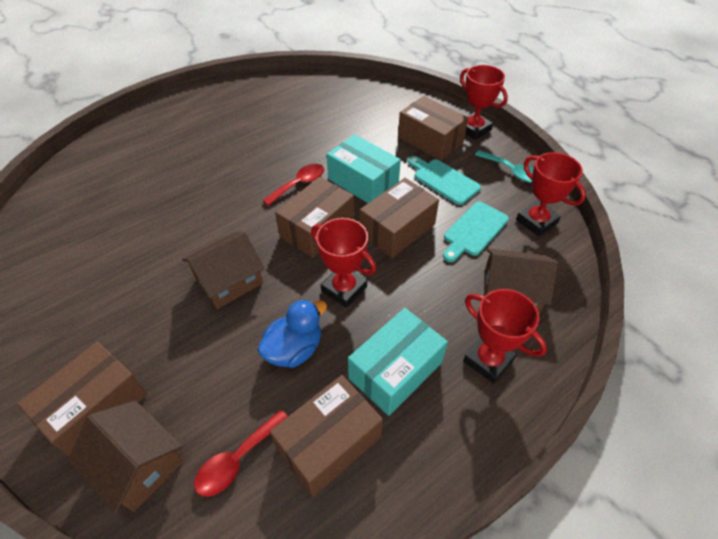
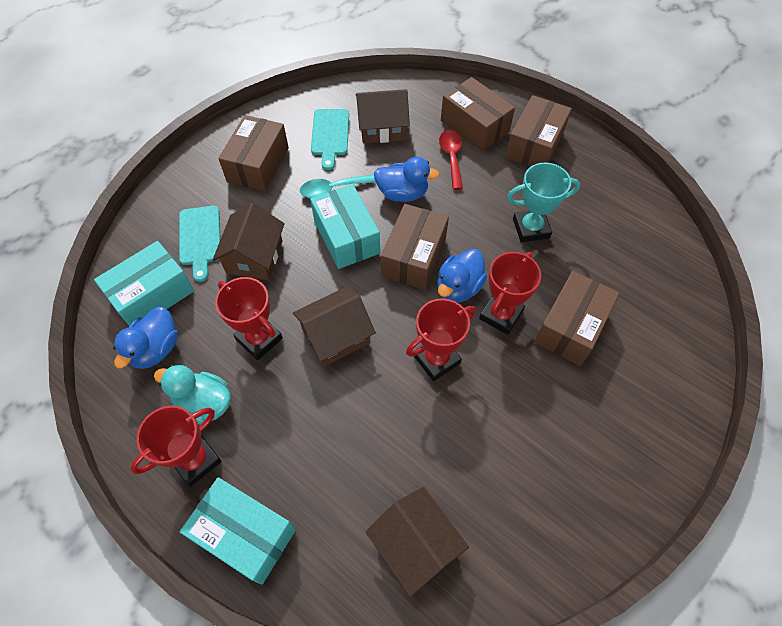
blue duck: 1 -> 3
brown house: 3 -> 4
red spoon: 2 -> 1
turquoise box: 2 -> 3
turquoise duck: 0 -> 1
turquoise trophy: 0 -> 1

